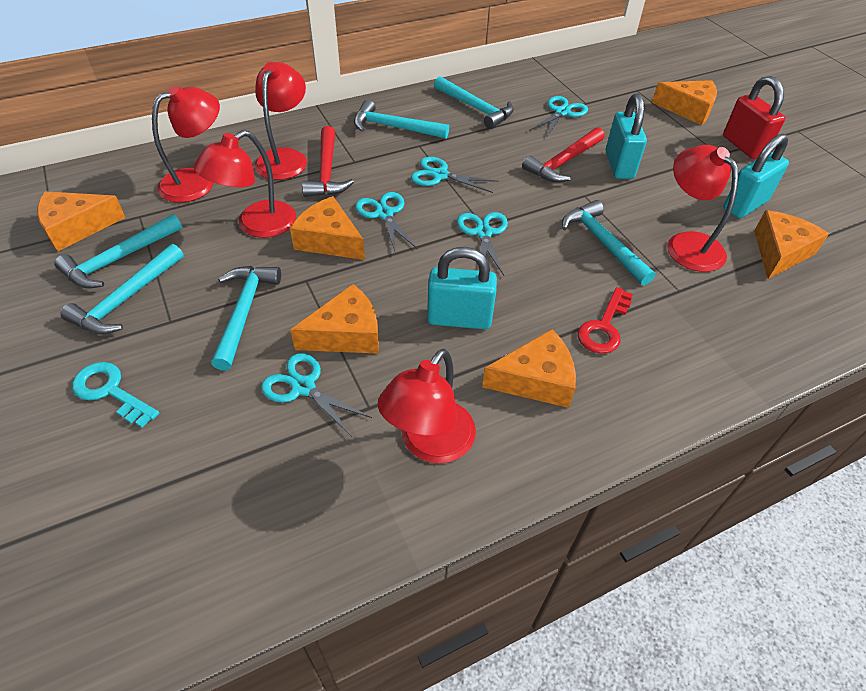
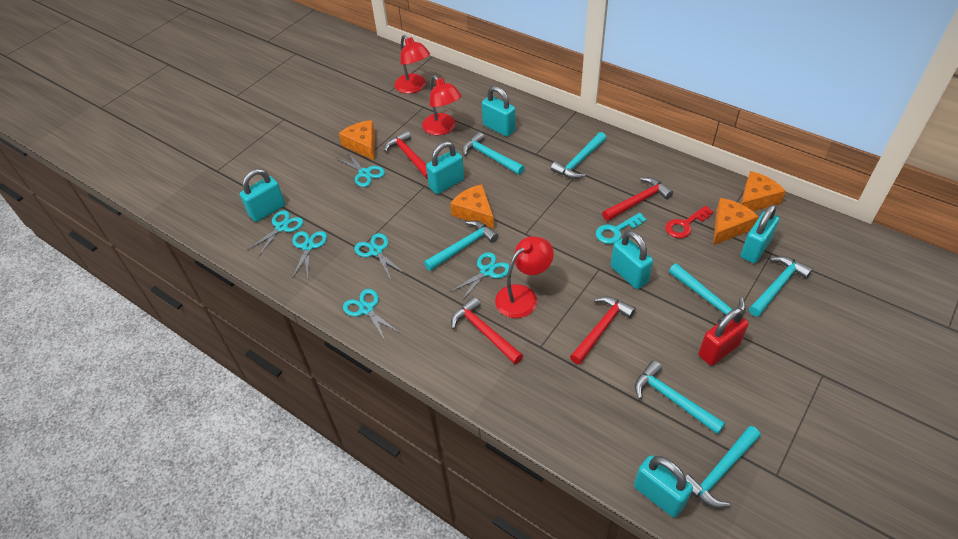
orange cheese: 6 -> 4
red hammer: 2 -> 4
red lamp: 5 -> 3
turquoise hammer: 6 -> 7
turquoise padlock: 3 -> 6
turquoise scissors: 5 -> 6

